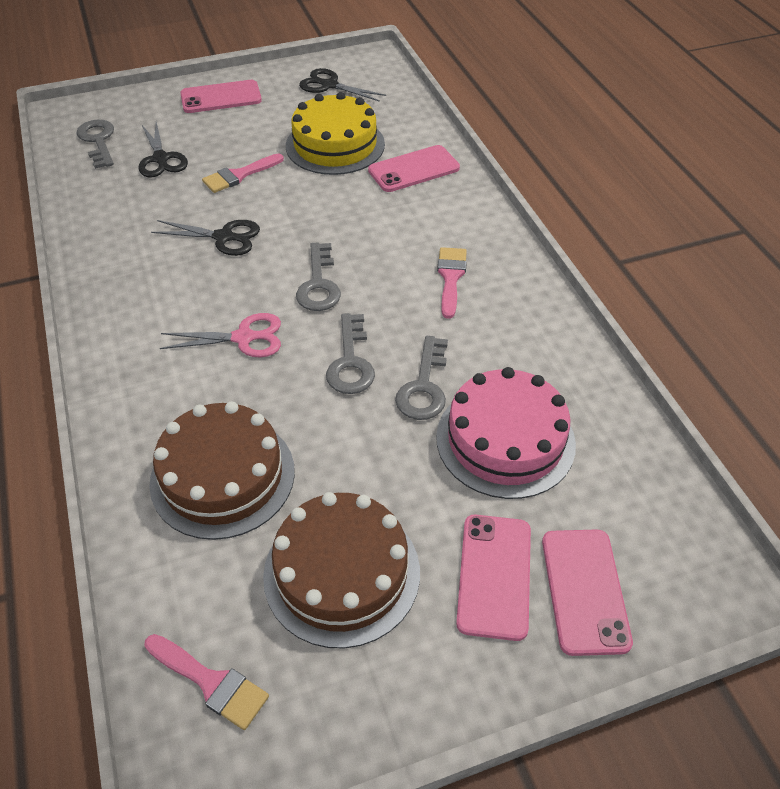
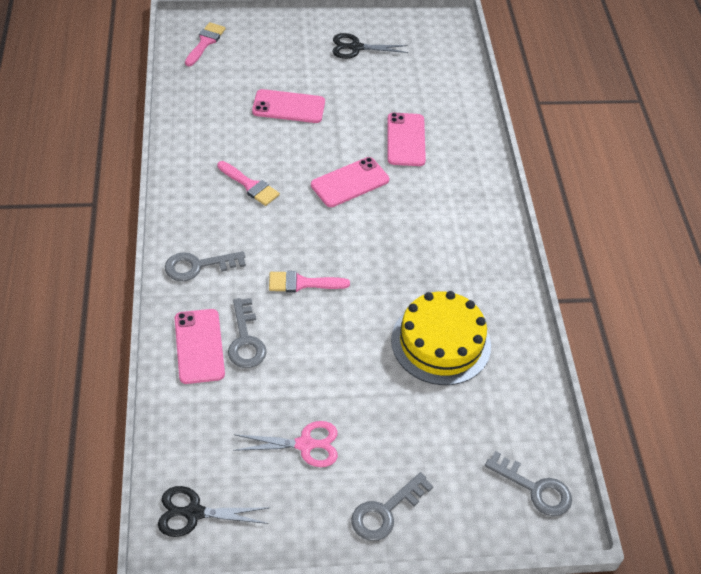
black scissors: 3 -> 2
brown cake: 2 -> 0
pink cake: 1 -> 0

